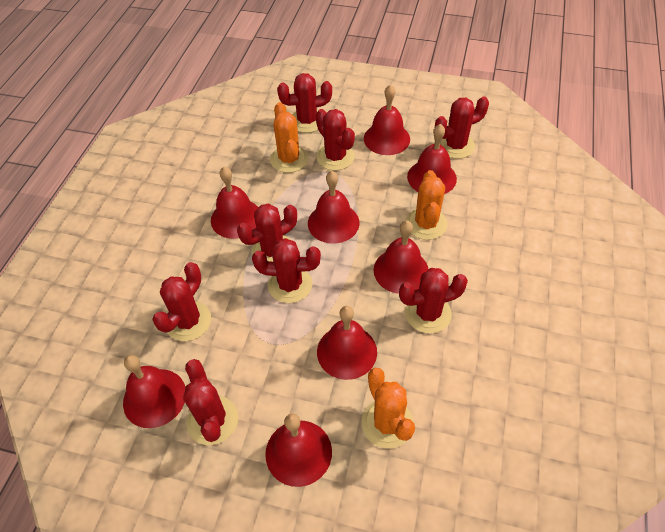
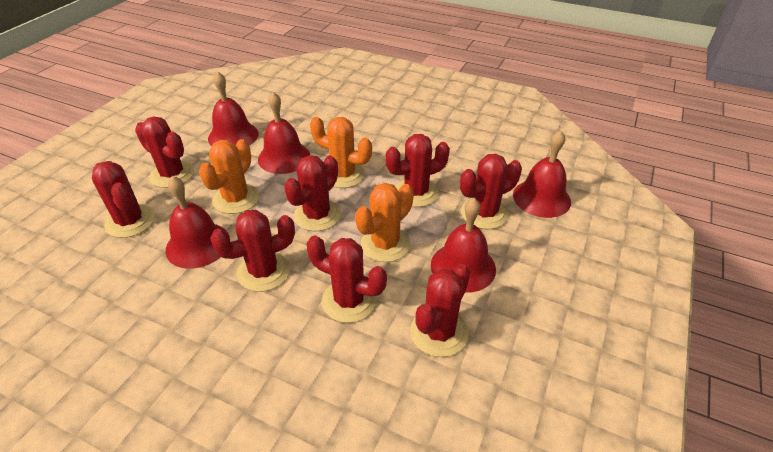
red bell: 8 -> 5

